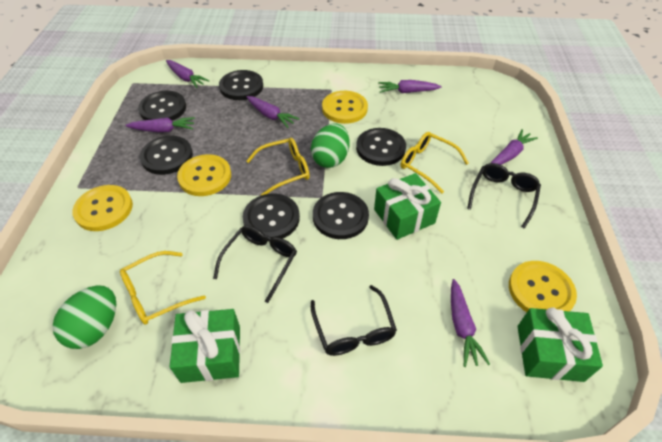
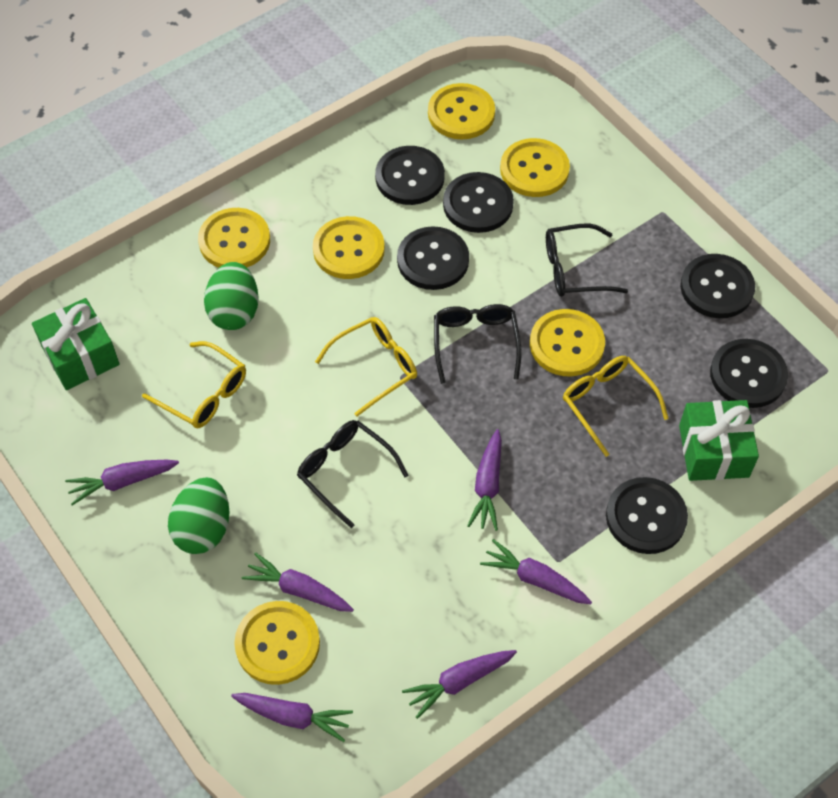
green gift: 3 -> 2
yellow button: 4 -> 6

